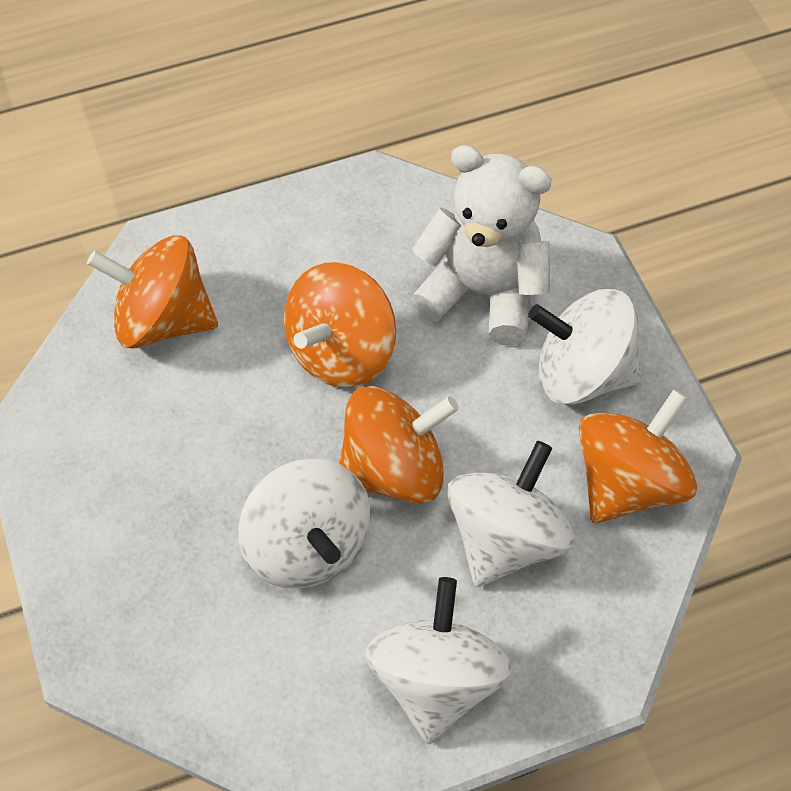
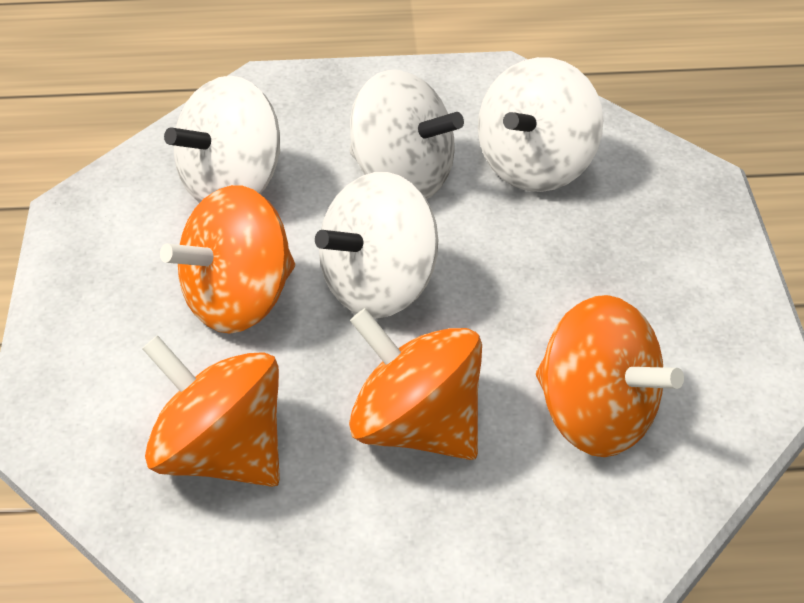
white teddy bear: 1 -> 0

